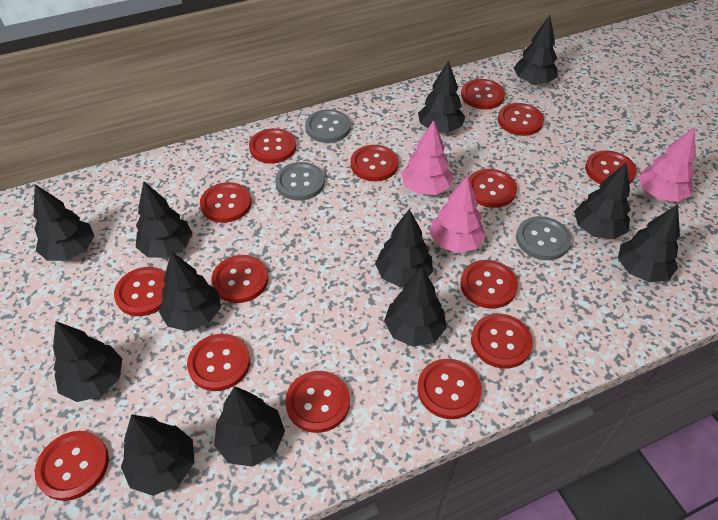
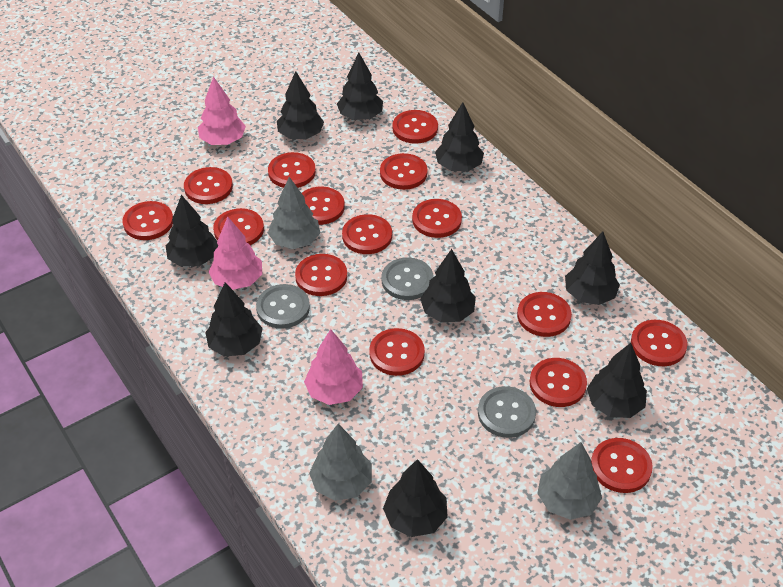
black tree: 12 -> 9
grey tree: 0 -> 3

